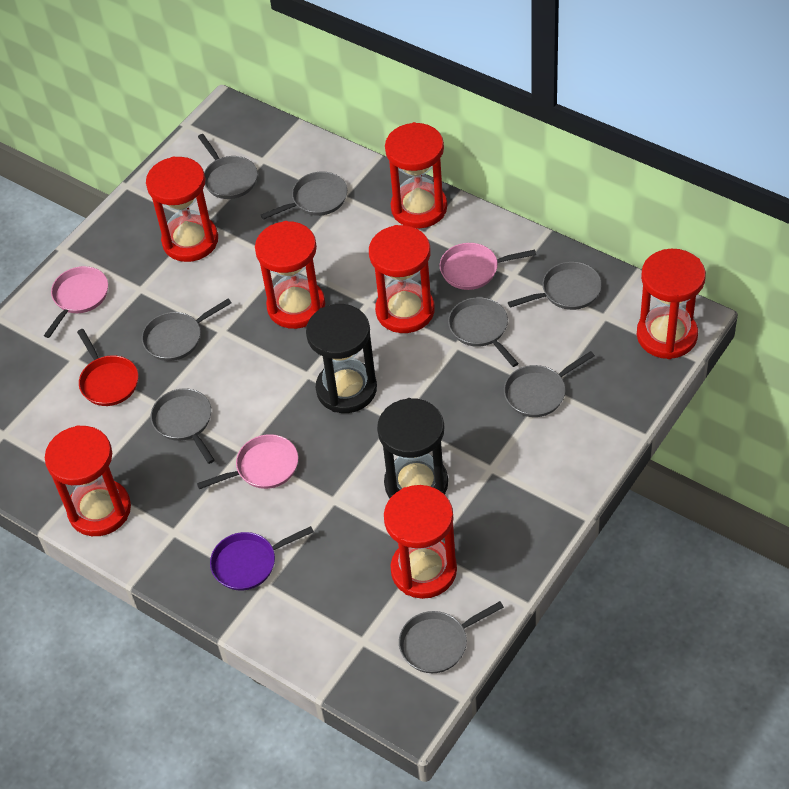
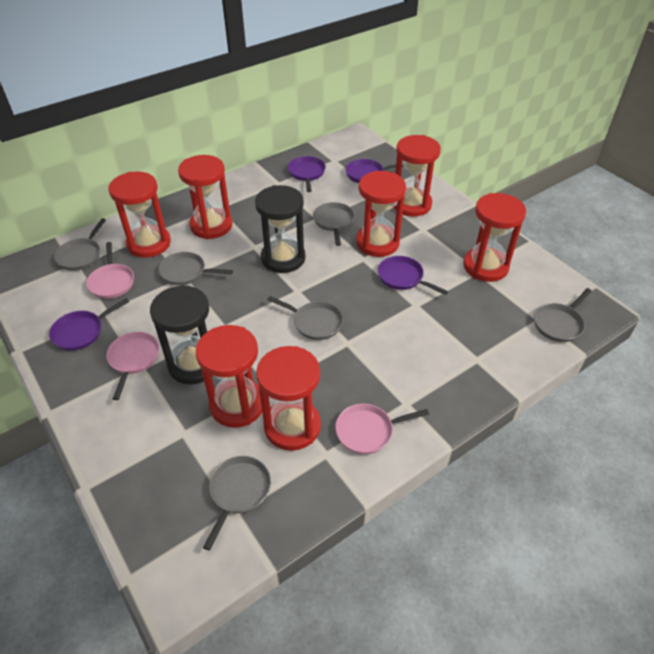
grey pan: 8 -> 6
purple pan: 1 -> 4
red pan: 1 -> 0

